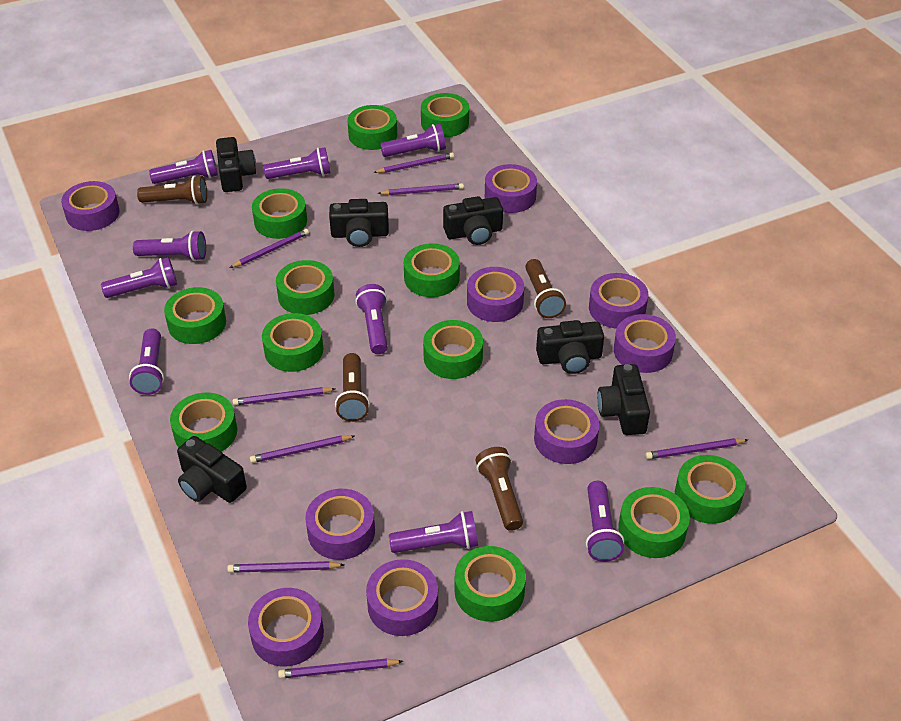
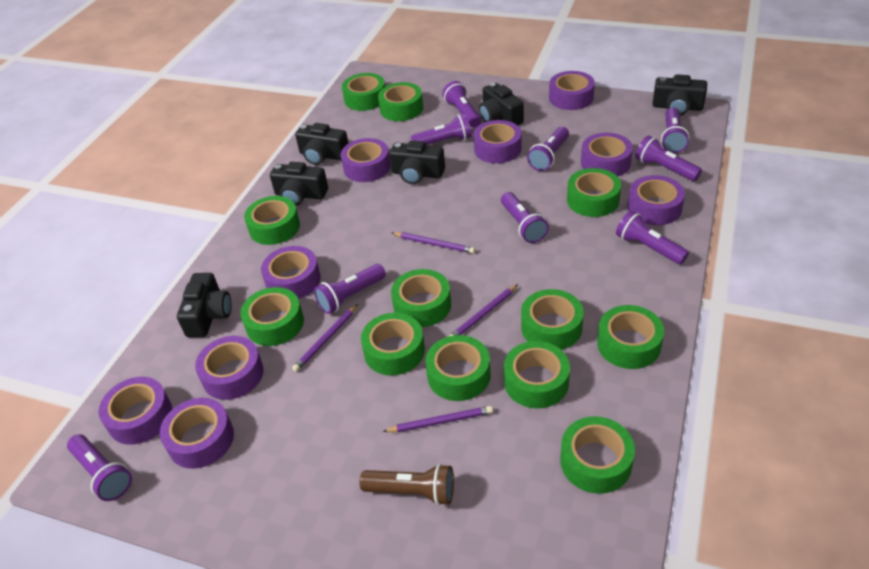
brown flashlight: 4 -> 1
purple pencil: 8 -> 4

